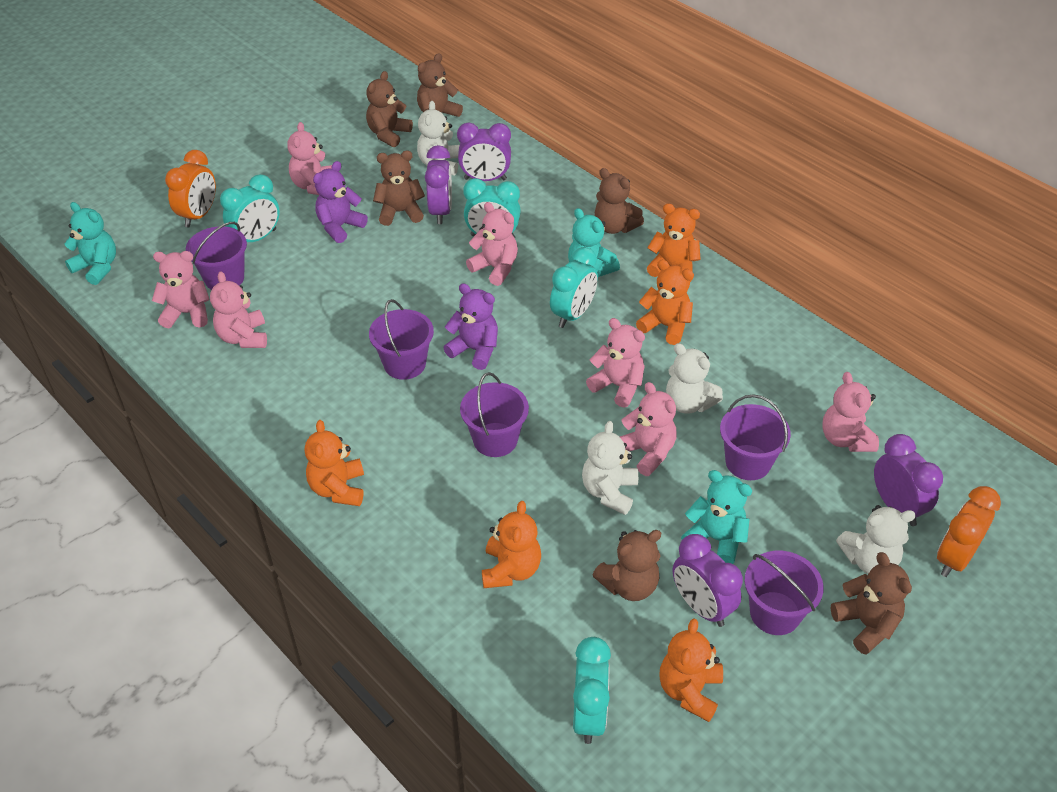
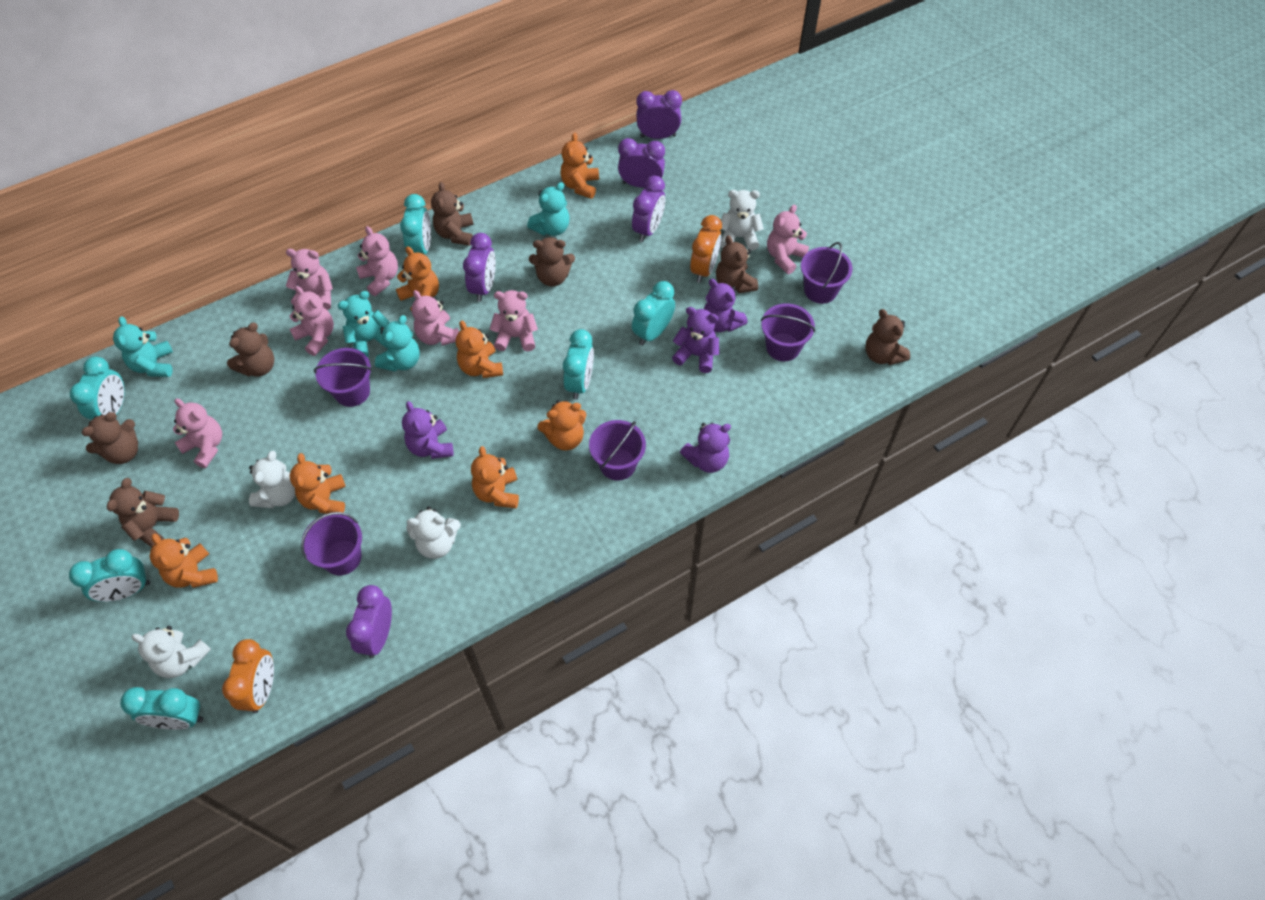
brown teddy bear: 6 -> 7
orange teddy bear: 5 -> 7
purple clock: 4 -> 5
purple teddy bear: 2 -> 4
turquoise clock: 4 -> 6
turquoise teddy bear: 3 -> 4

